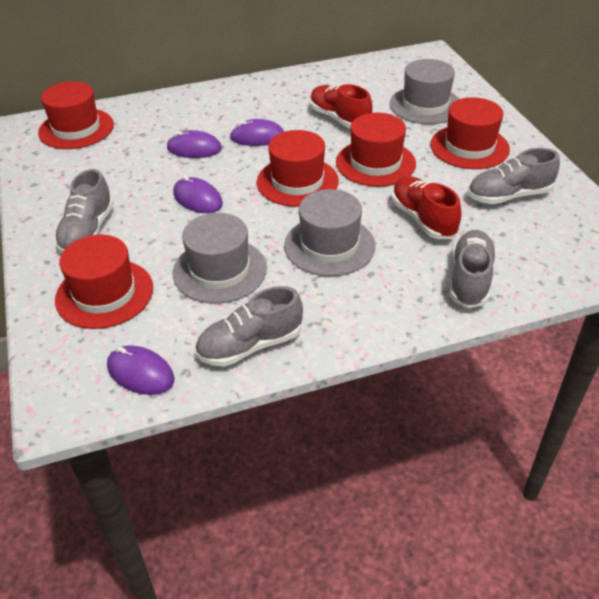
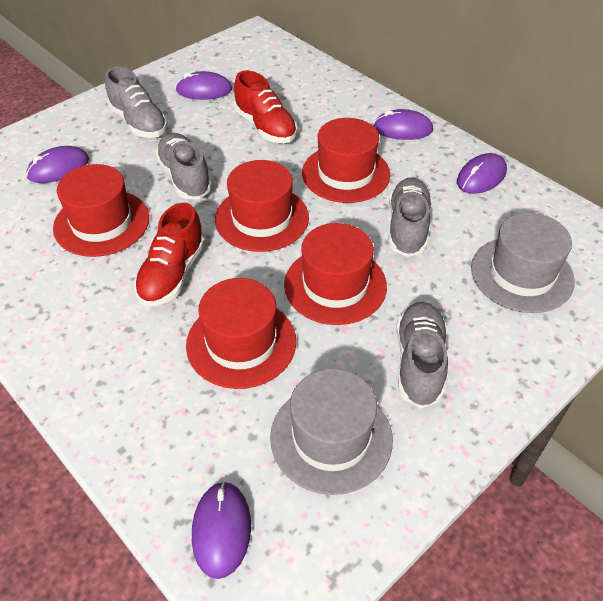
grey hat: 3 -> 2
purple mouse: 4 -> 5

